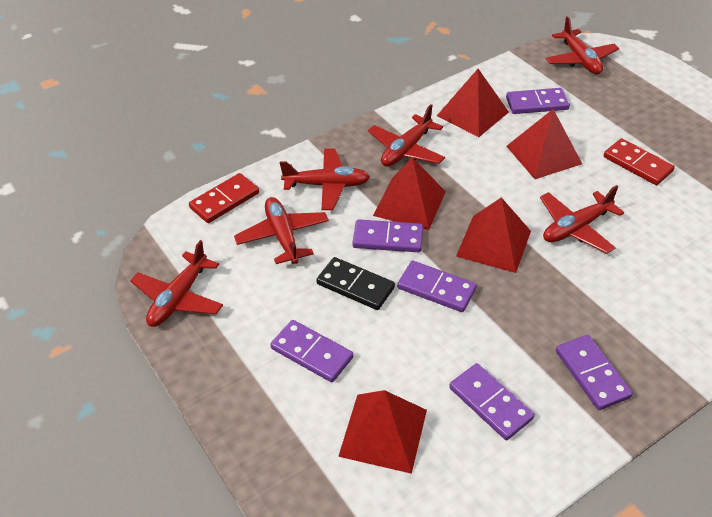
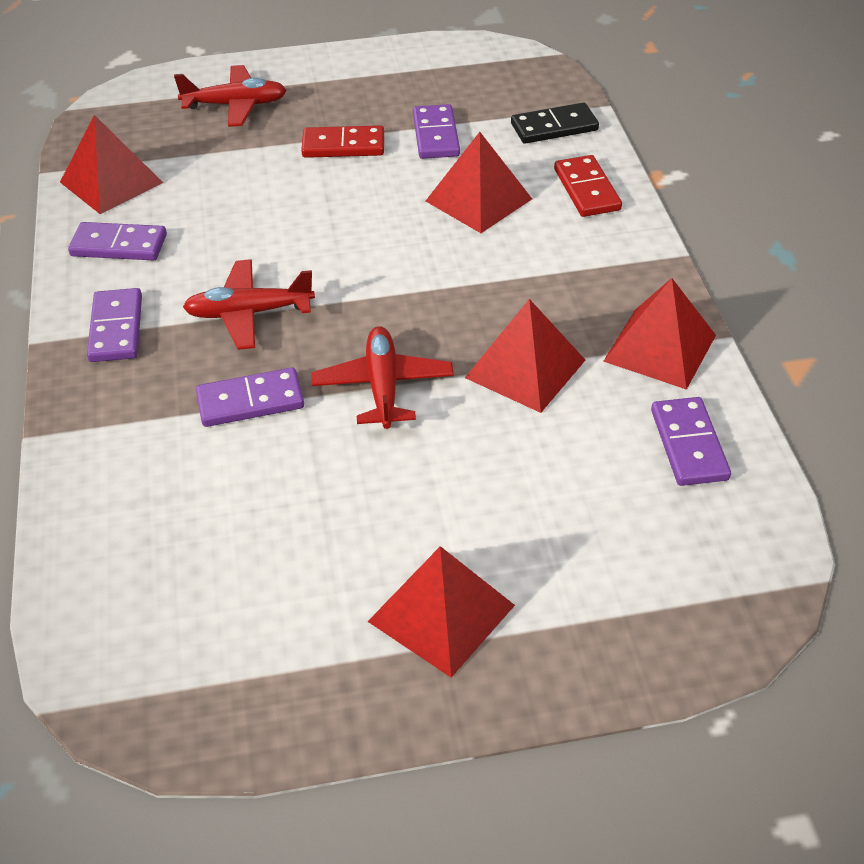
purple domino: 6 -> 5
red plane: 6 -> 3

